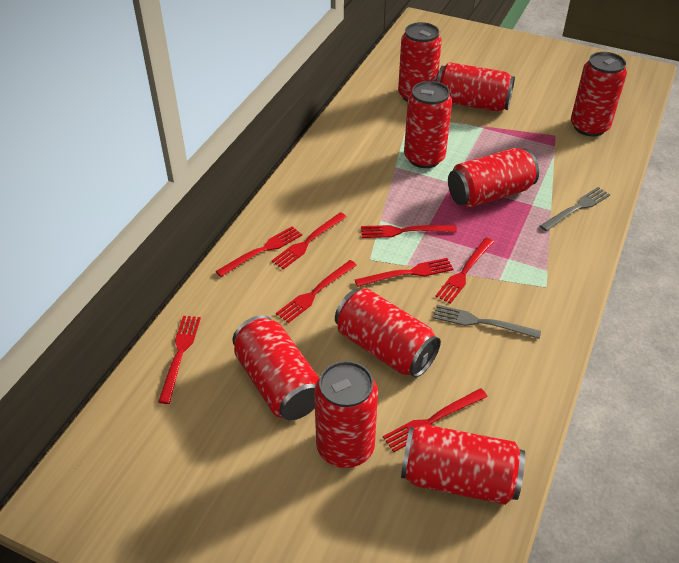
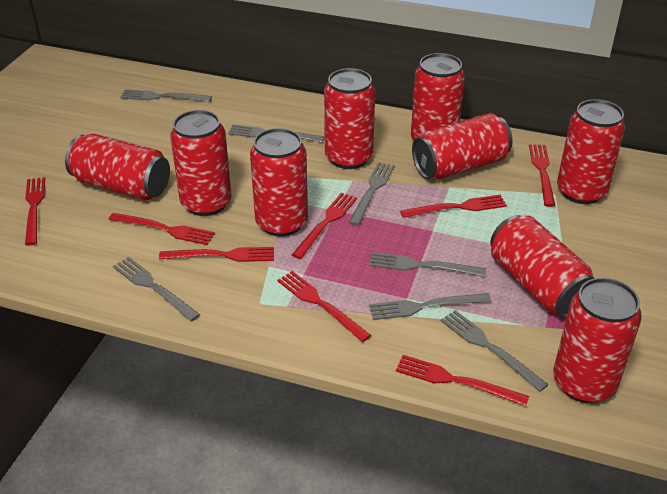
grey fork: 2 -> 7

